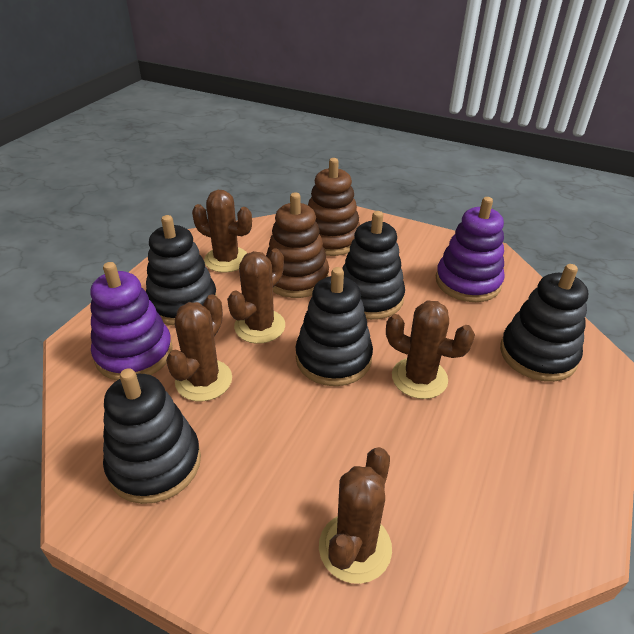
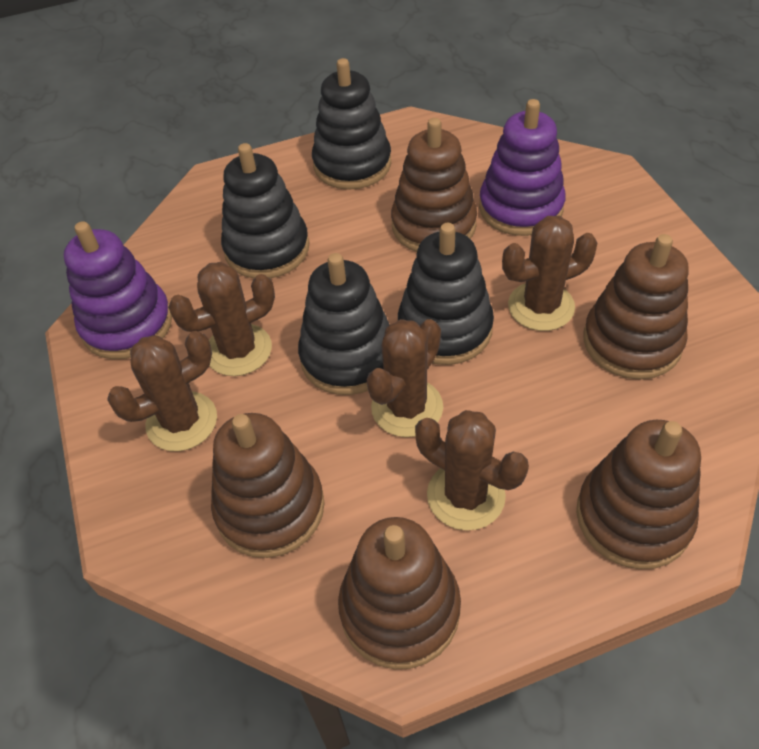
black stacking toy: 5 -> 4
brown stacking toy: 2 -> 5

